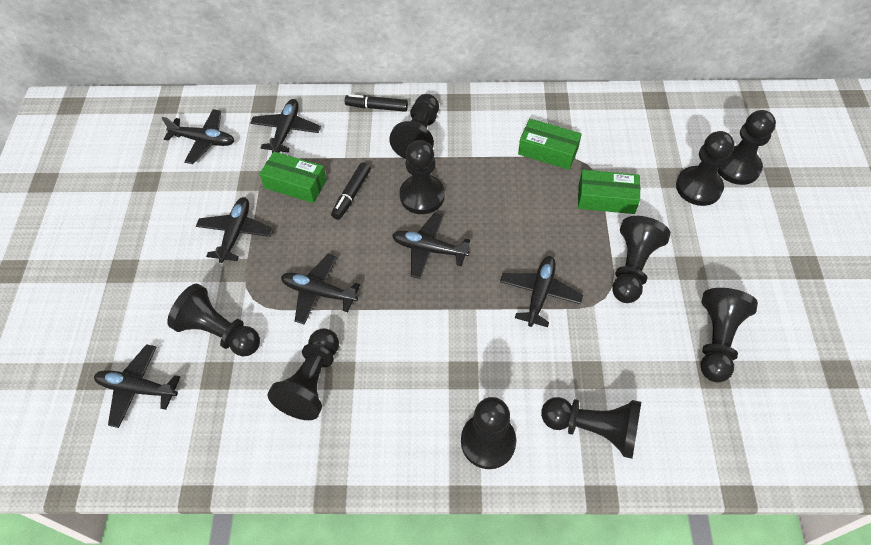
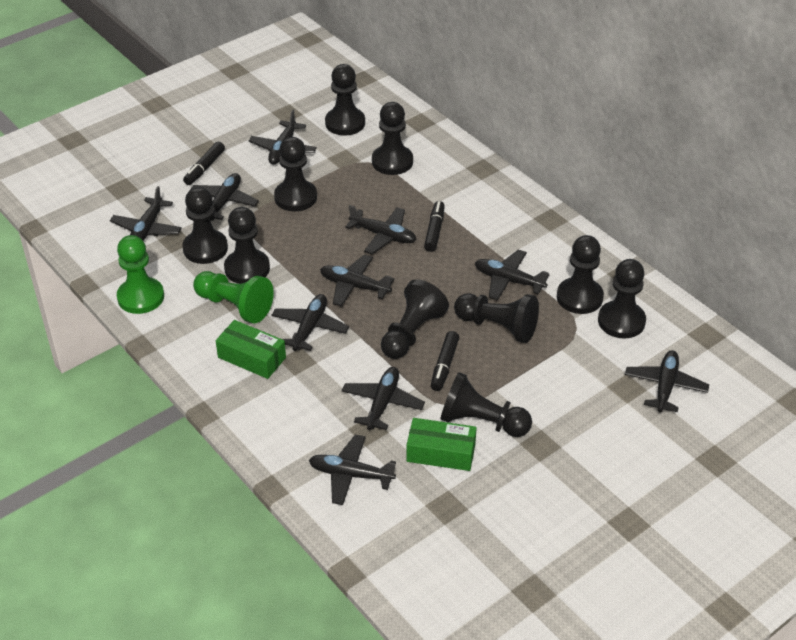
black marker: 2 -> 3
black plane: 7 -> 10
green box: 3 -> 2
green pawn: 0 -> 2

